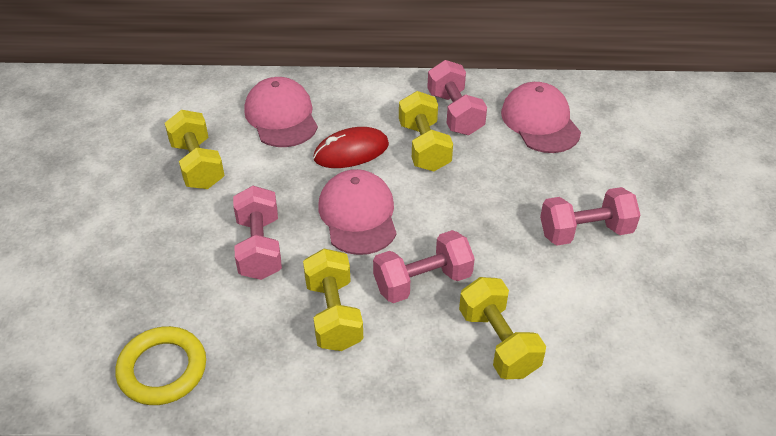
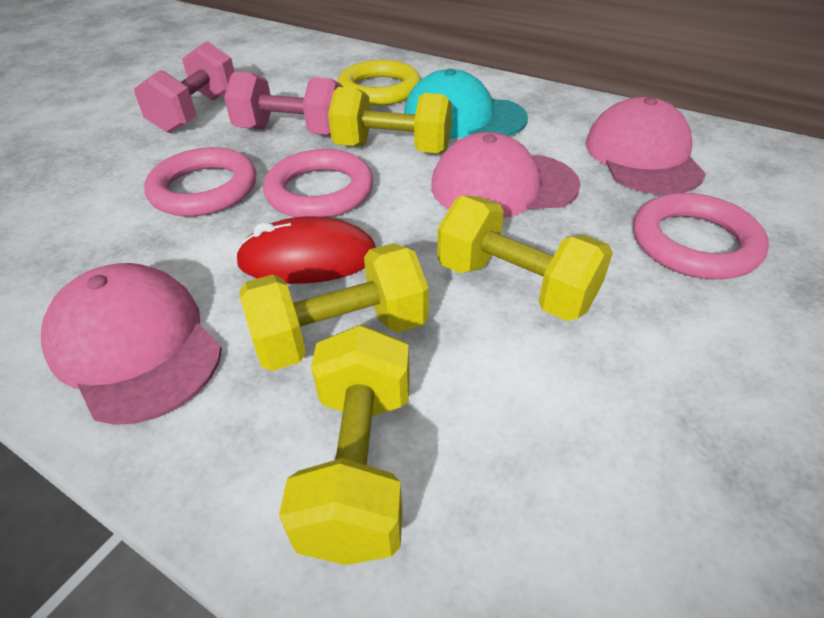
pink dumbbell: 4 -> 2
pink ring: 0 -> 3
turquoise cap: 0 -> 1

